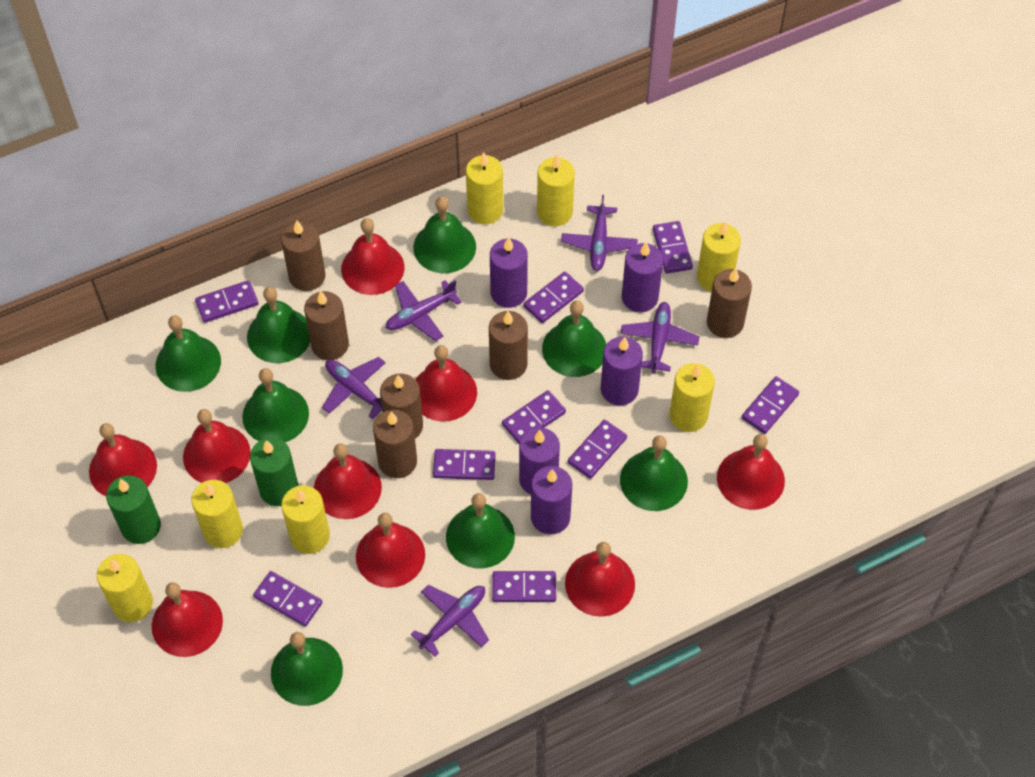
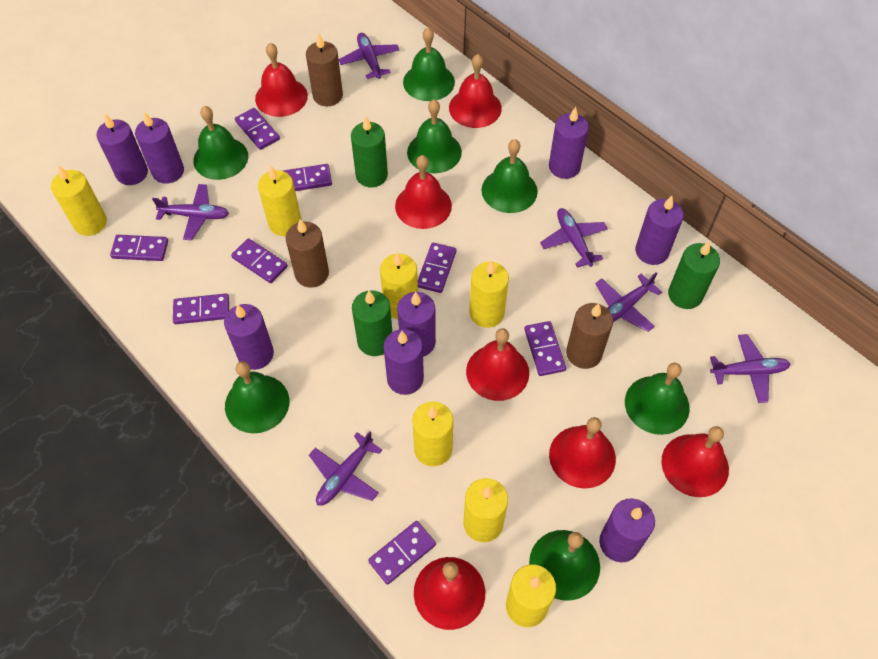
brown candle: 6 -> 3
green bell: 8 -> 7
green candle: 2 -> 3
purple candle: 5 -> 8
purple domino: 9 -> 8
purple plane: 5 -> 6
red bell: 9 -> 7

